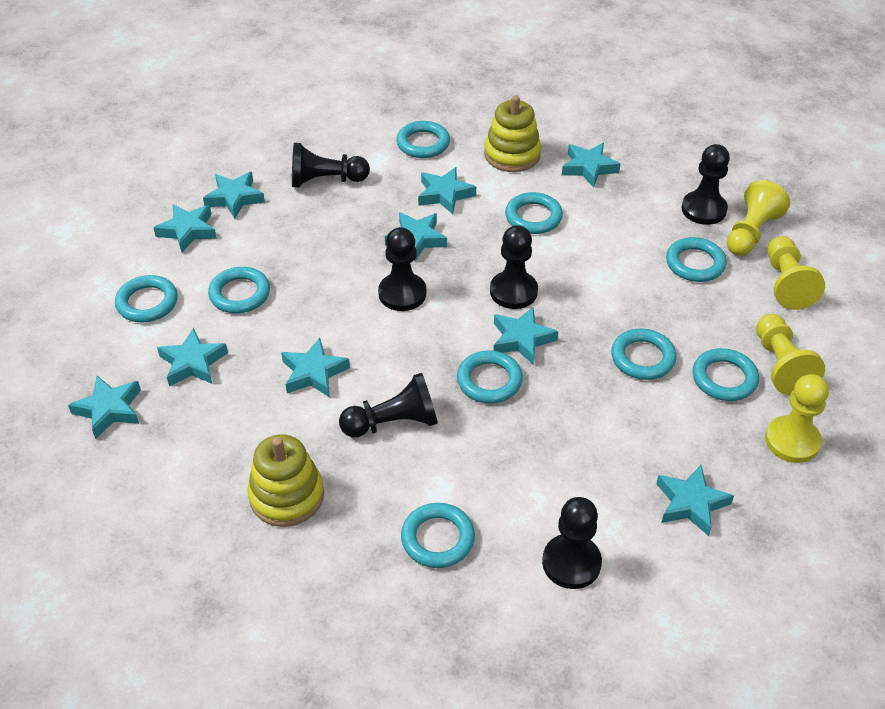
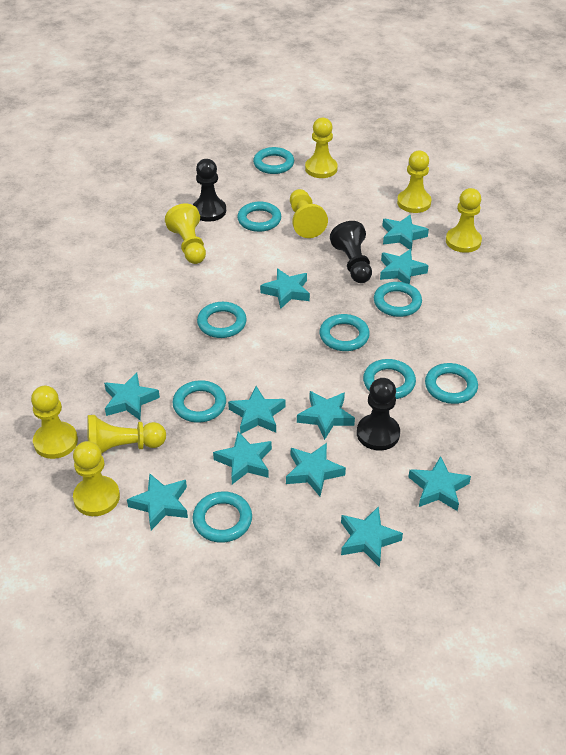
black pawn: 6 -> 3
turquoise star: 10 -> 11
yellow pawn: 4 -> 8
yellow stacking toy: 2 -> 0

